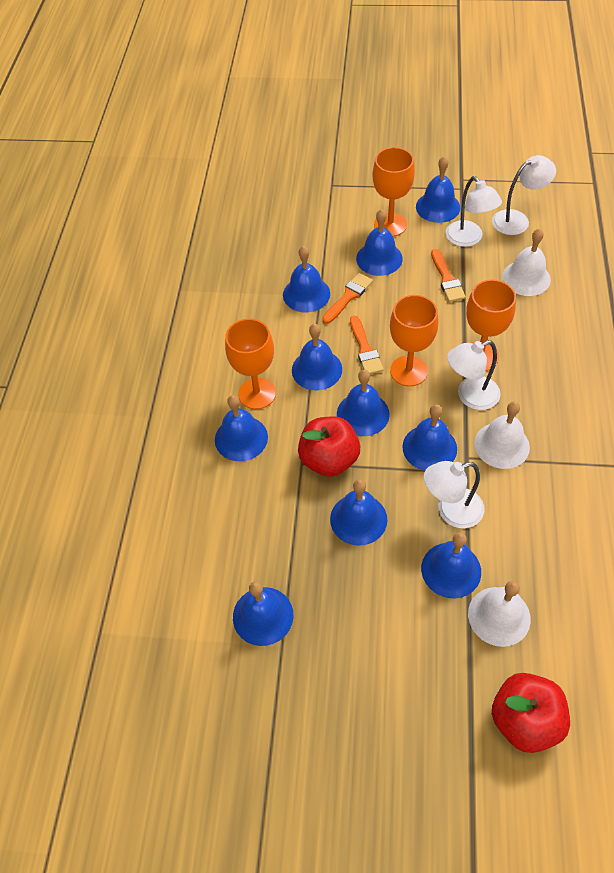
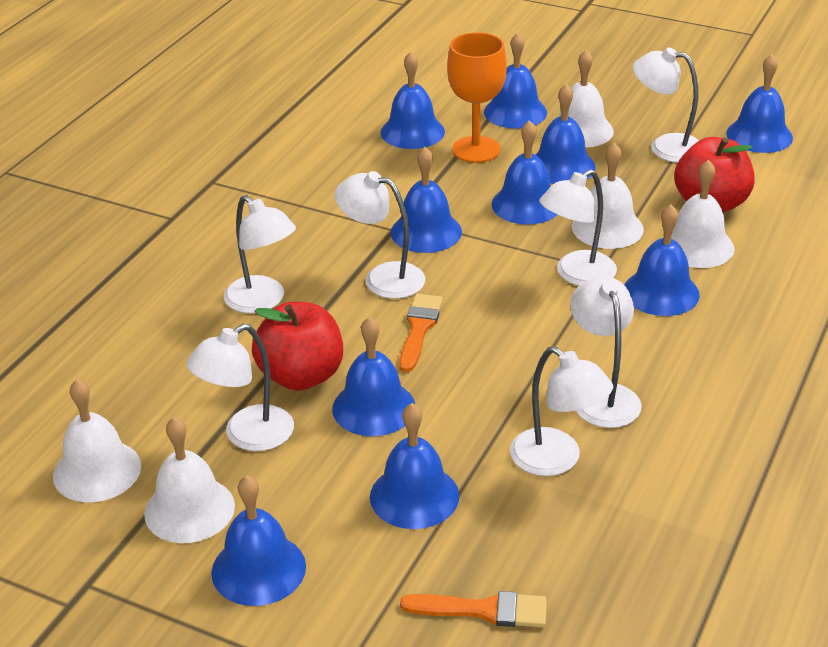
orange brush: 3 -> 2
orange goblet: 4 -> 1
white bell: 3 -> 5
white lamp: 4 -> 7

